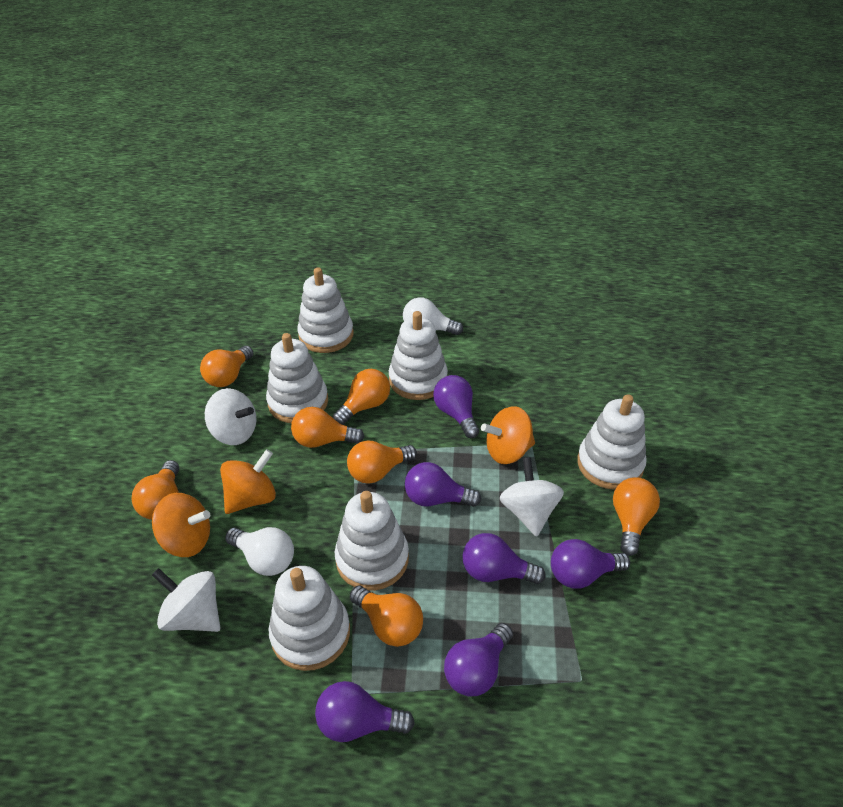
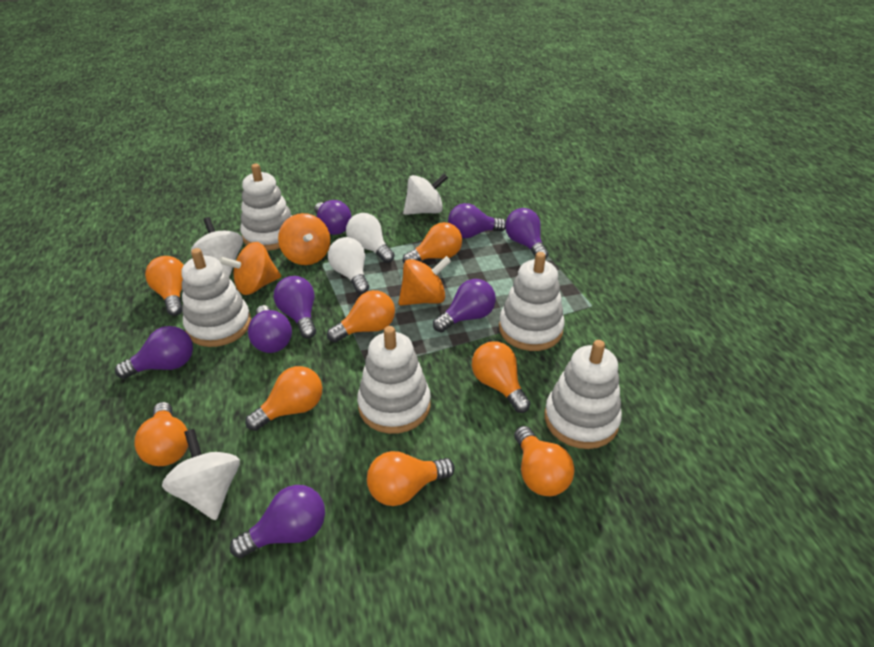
orange light bulb: 7 -> 8
purple light bulb: 6 -> 8
white stacking toy: 6 -> 5

